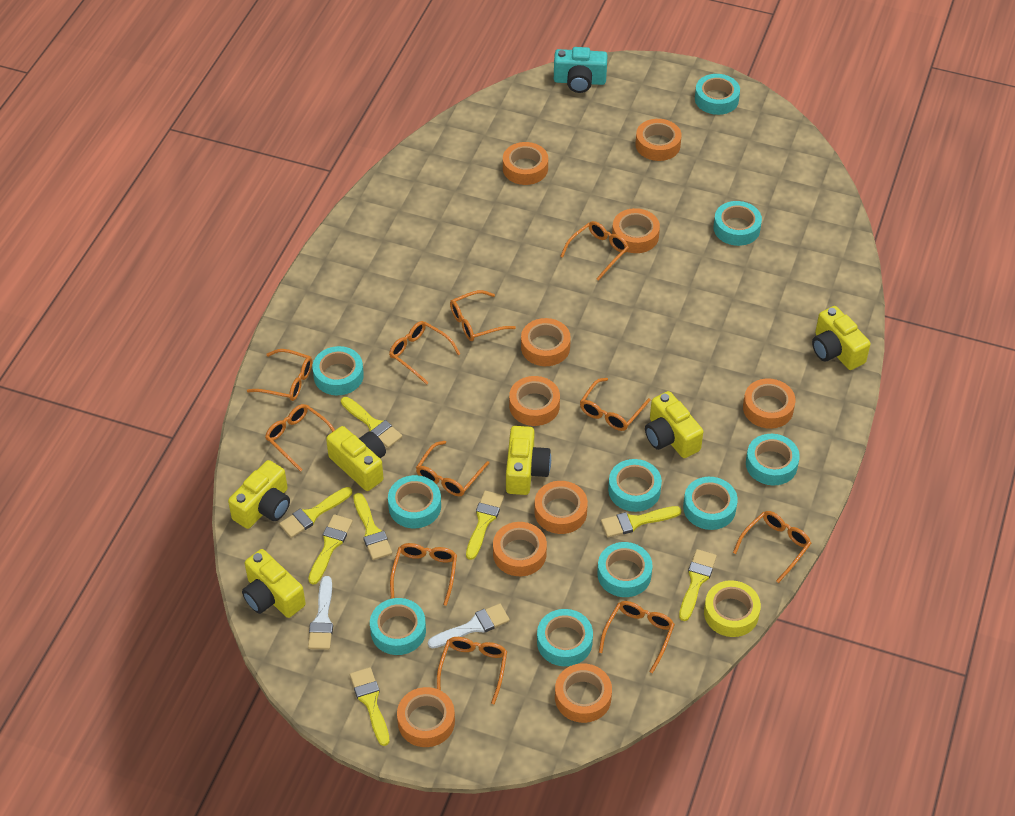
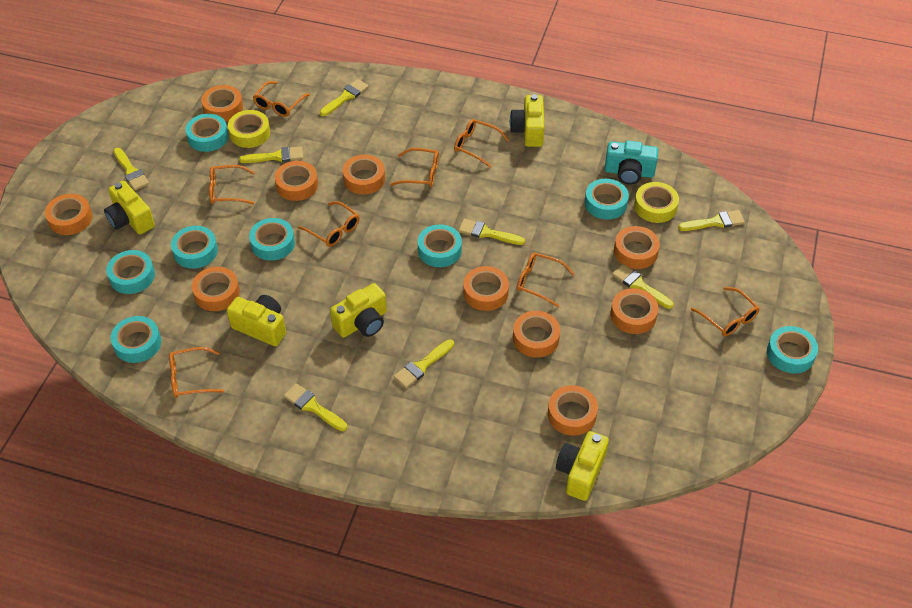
orange glasses: 11 -> 8
turquoise tape: 10 -> 8
white brush: 2 -> 0
yellow camera: 6 -> 5
yellow tape: 1 -> 2

